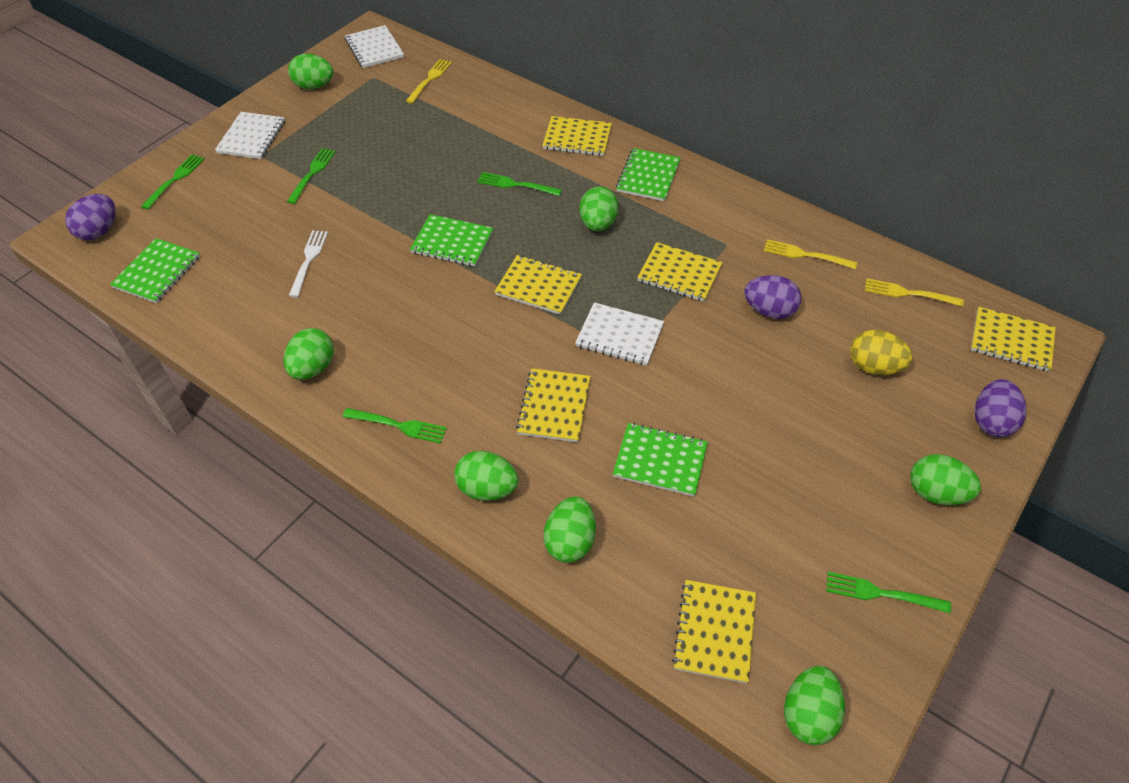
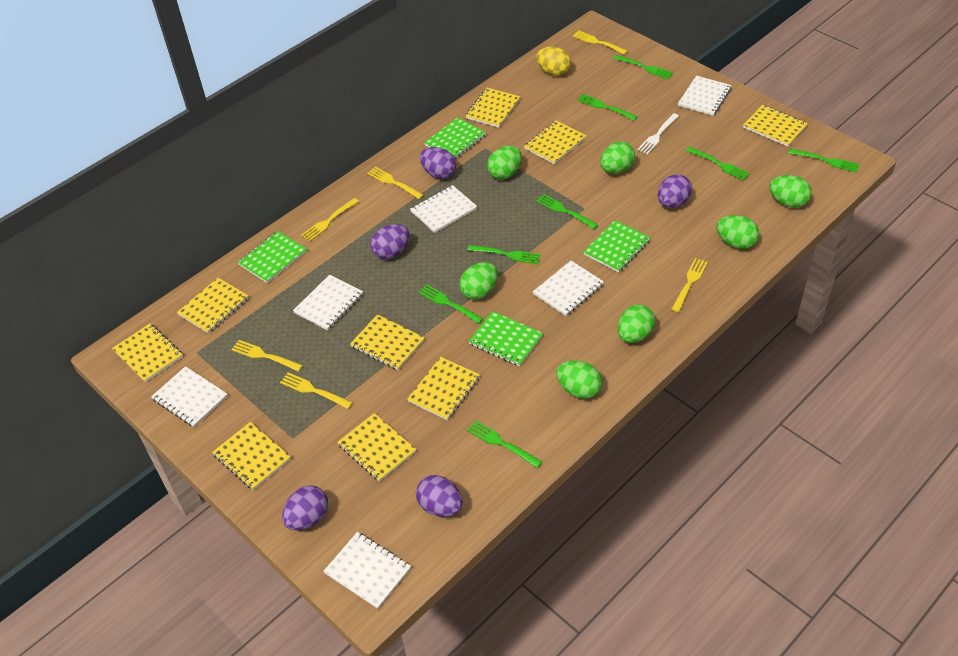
green fork: 5 -> 8
purple egg: 3 -> 5
white notebook: 3 -> 6
yellow fork: 3 -> 6
yellow notebook: 6 -> 9

